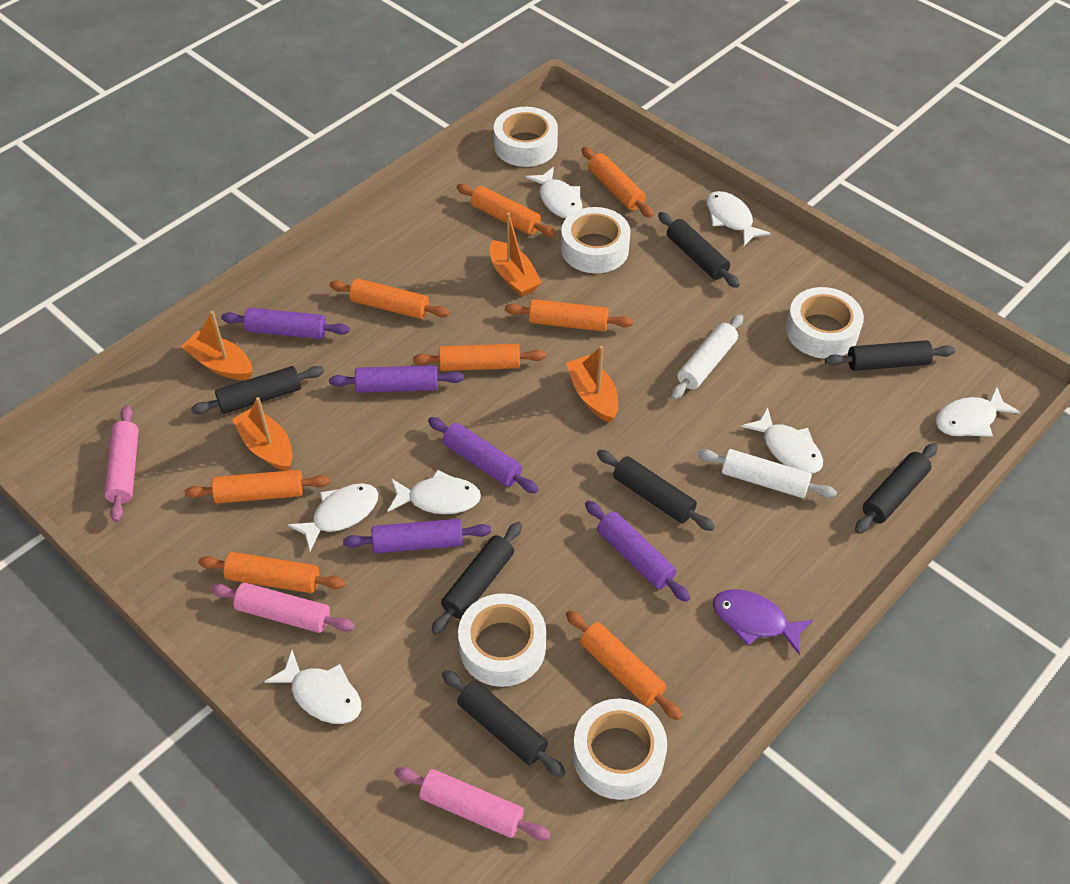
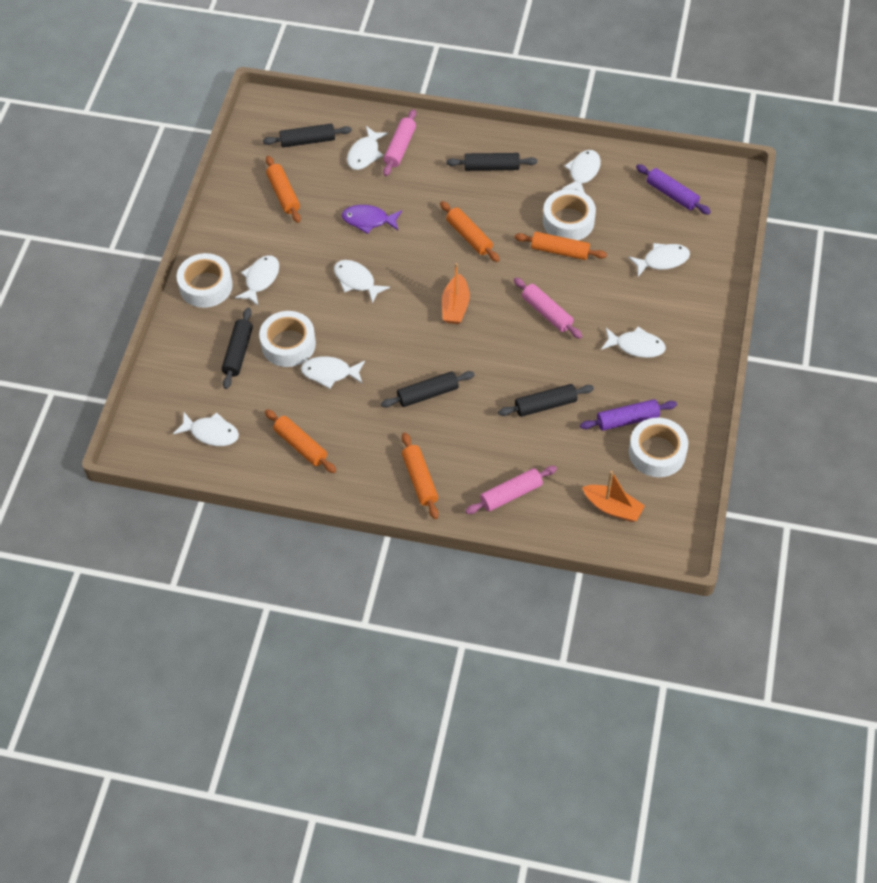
black rolling pin: 7 -> 5
orange boat: 4 -> 2
orange rolling pin: 8 -> 5
purple rolling pin: 5 -> 2
white fish: 7 -> 8
white rolling pin: 2 -> 0
white tape: 5 -> 4

